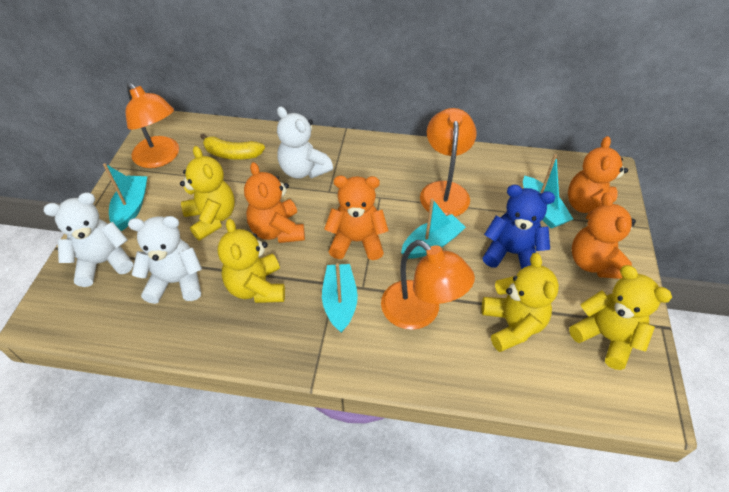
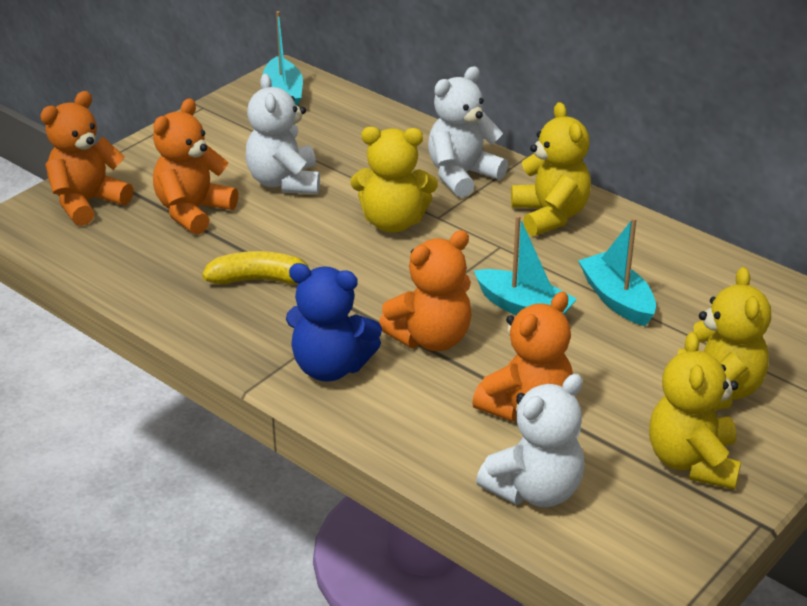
orange lamp: 3 -> 0
turquoise boat: 4 -> 3

